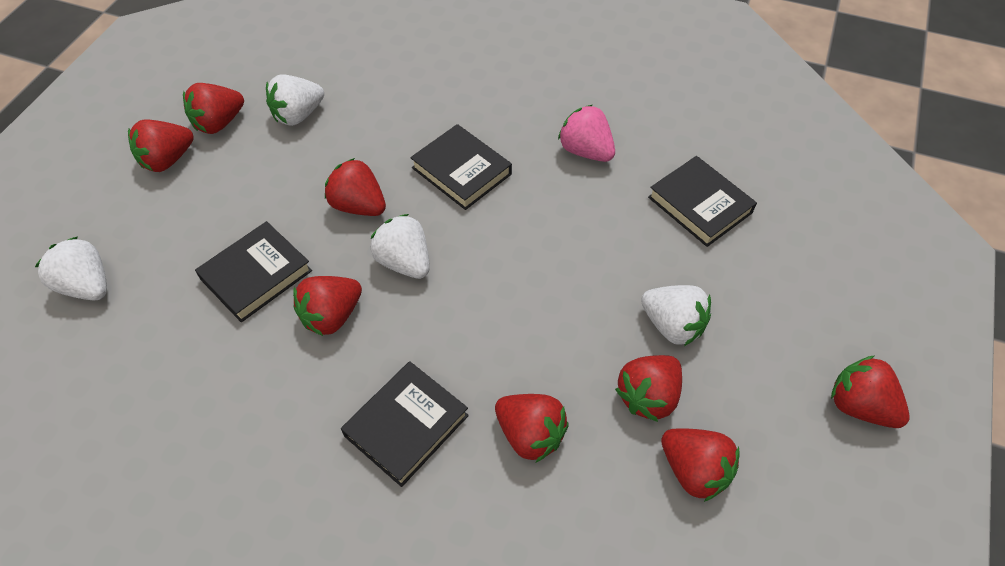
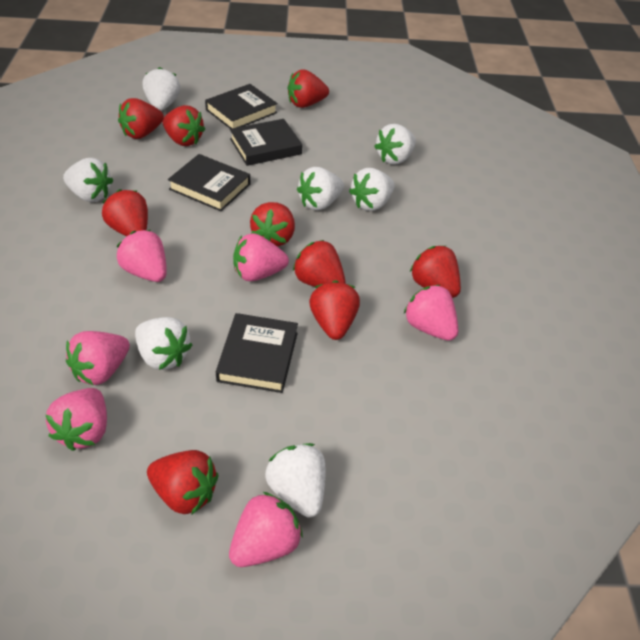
pink strawberry: 1 -> 6
red strawberry: 8 -> 9
white strawberry: 4 -> 7

